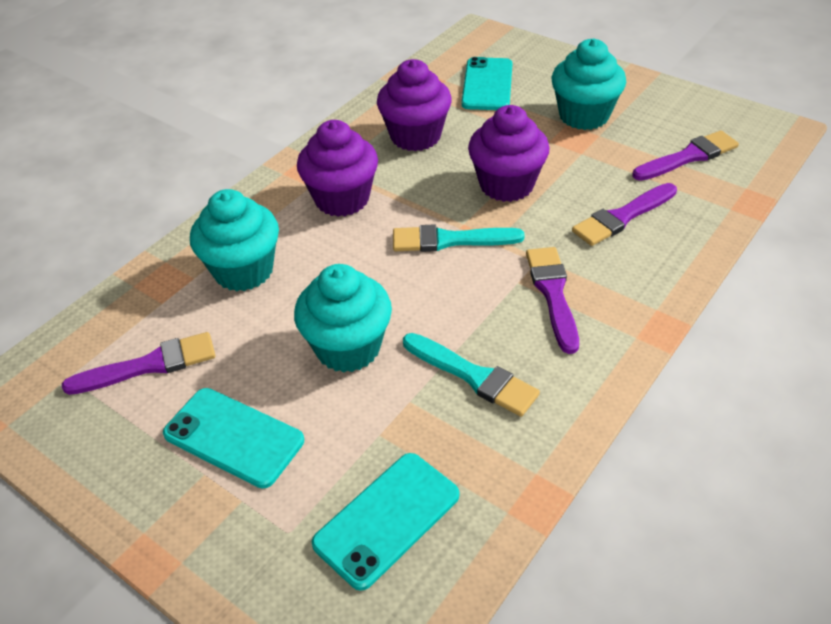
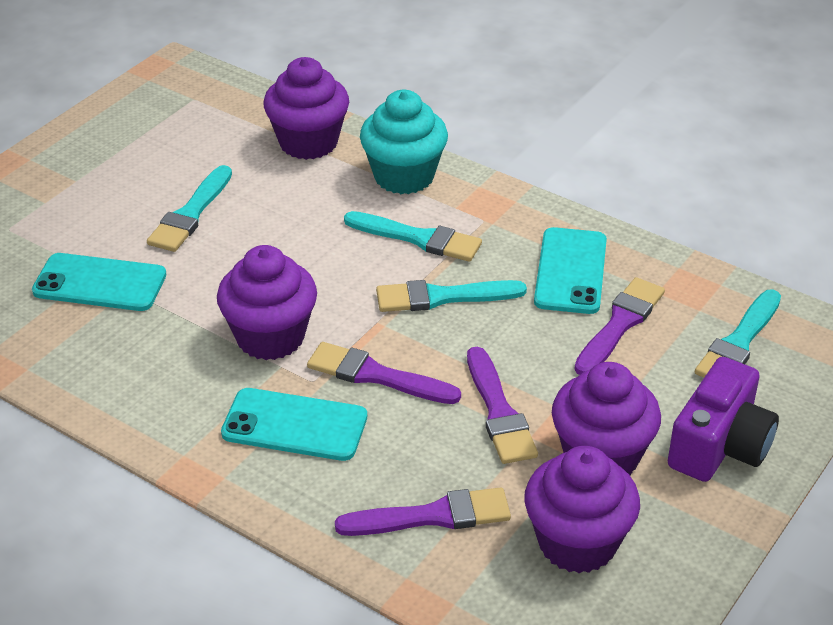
purple camera: 0 -> 1
purple cupcake: 3 -> 4
turquoise brush: 2 -> 4
turquoise cupcake: 3 -> 1

